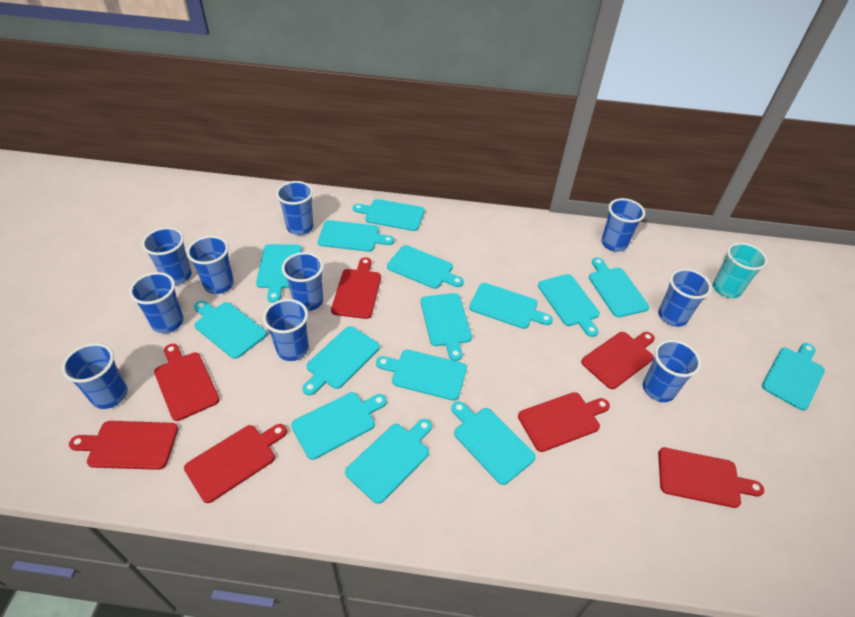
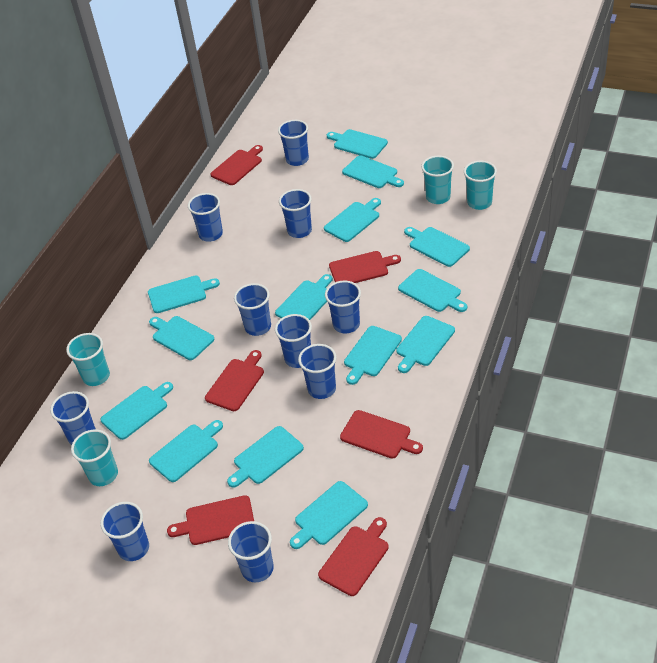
red cutting board: 7 -> 6
turquoise cup: 1 -> 4
turquoise cutting board: 15 -> 14

